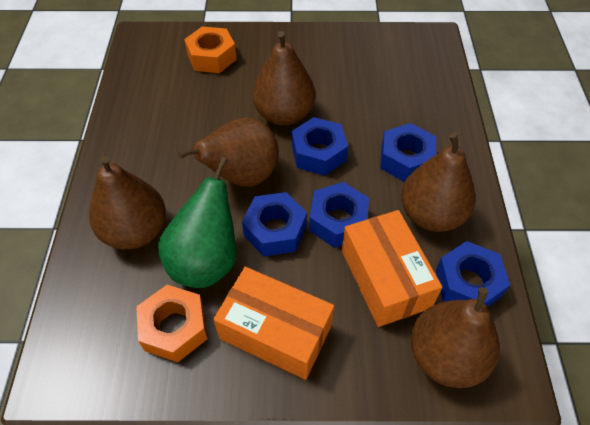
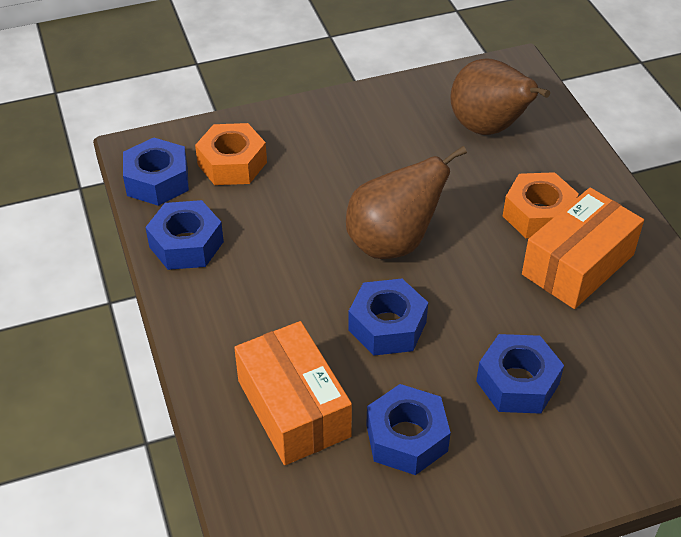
brown pear: 5 -> 2
green pear: 1 -> 0

